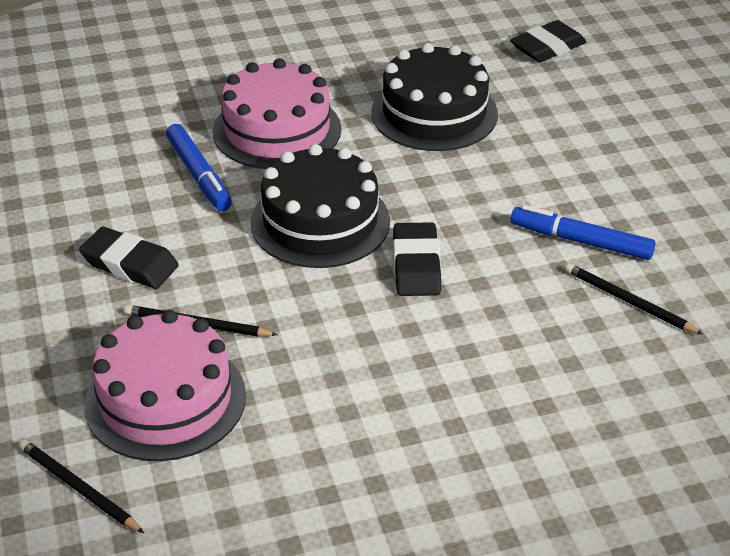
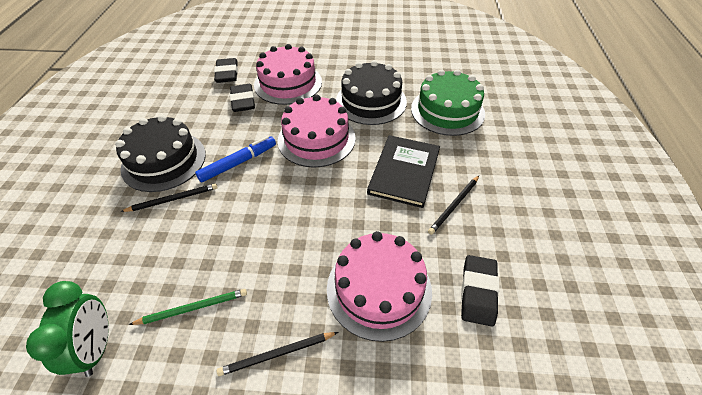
black book: 0 -> 1
blue marker: 2 -> 1
green cake: 0 -> 1
green clock: 0 -> 1
green pencil: 0 -> 1
pink cake: 2 -> 3

